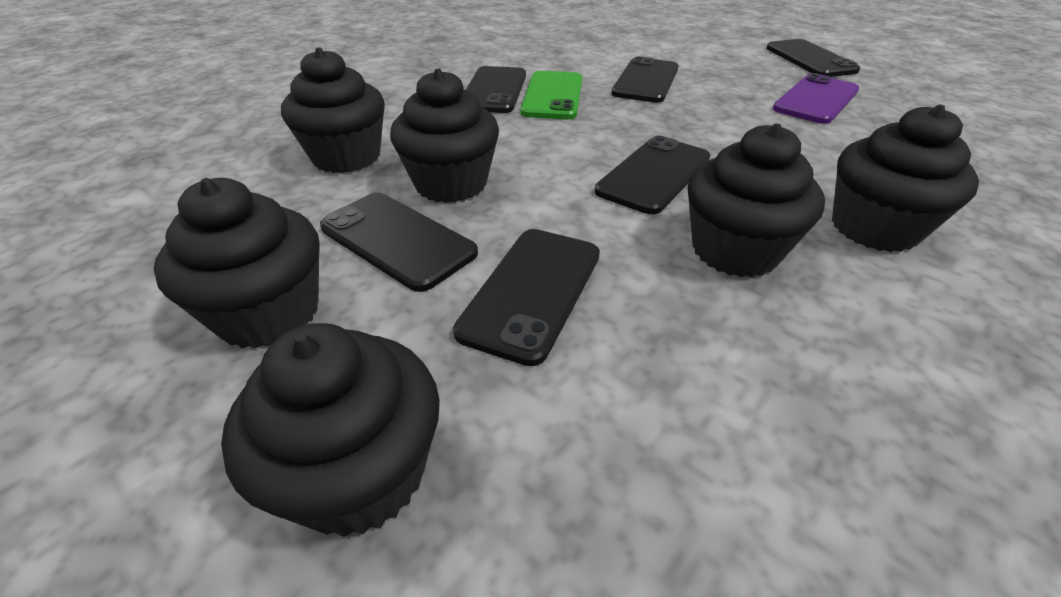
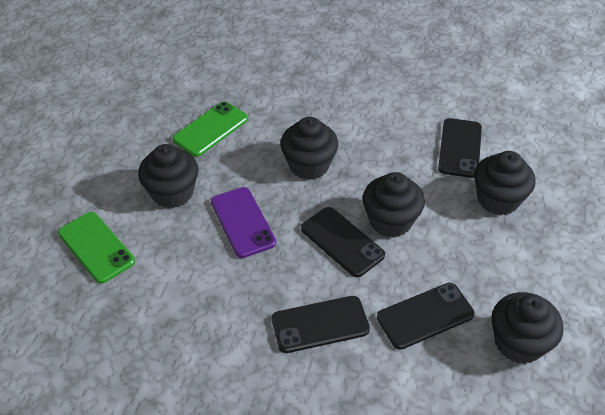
black cupcake: 6 -> 5
black phone: 6 -> 4
green phone: 1 -> 2

